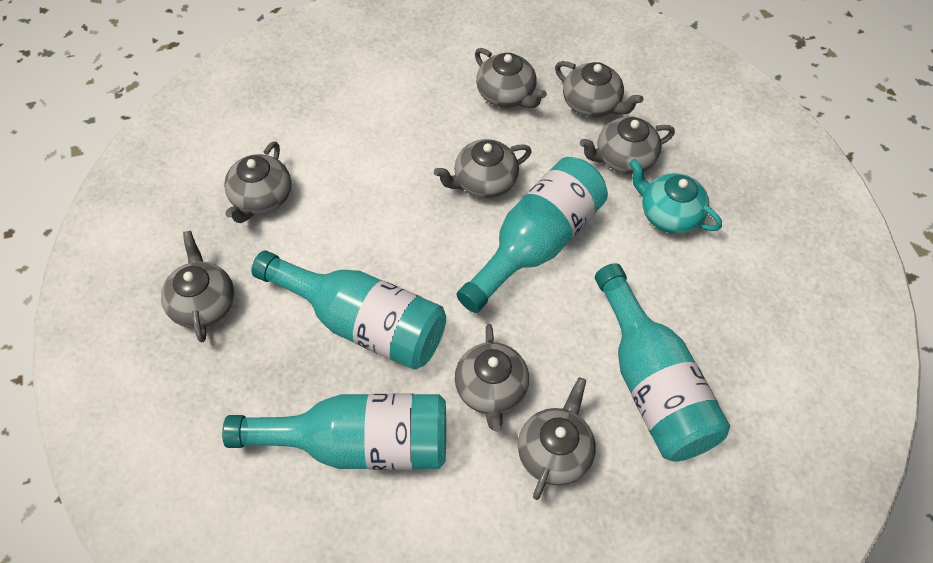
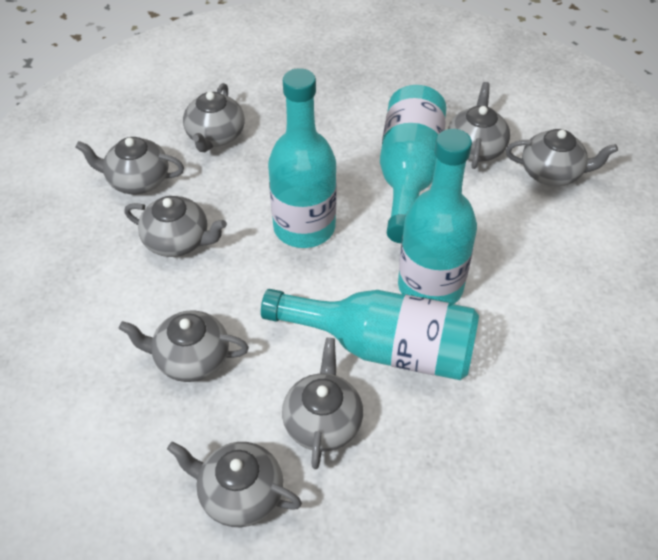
turquoise teapot: 1 -> 0

